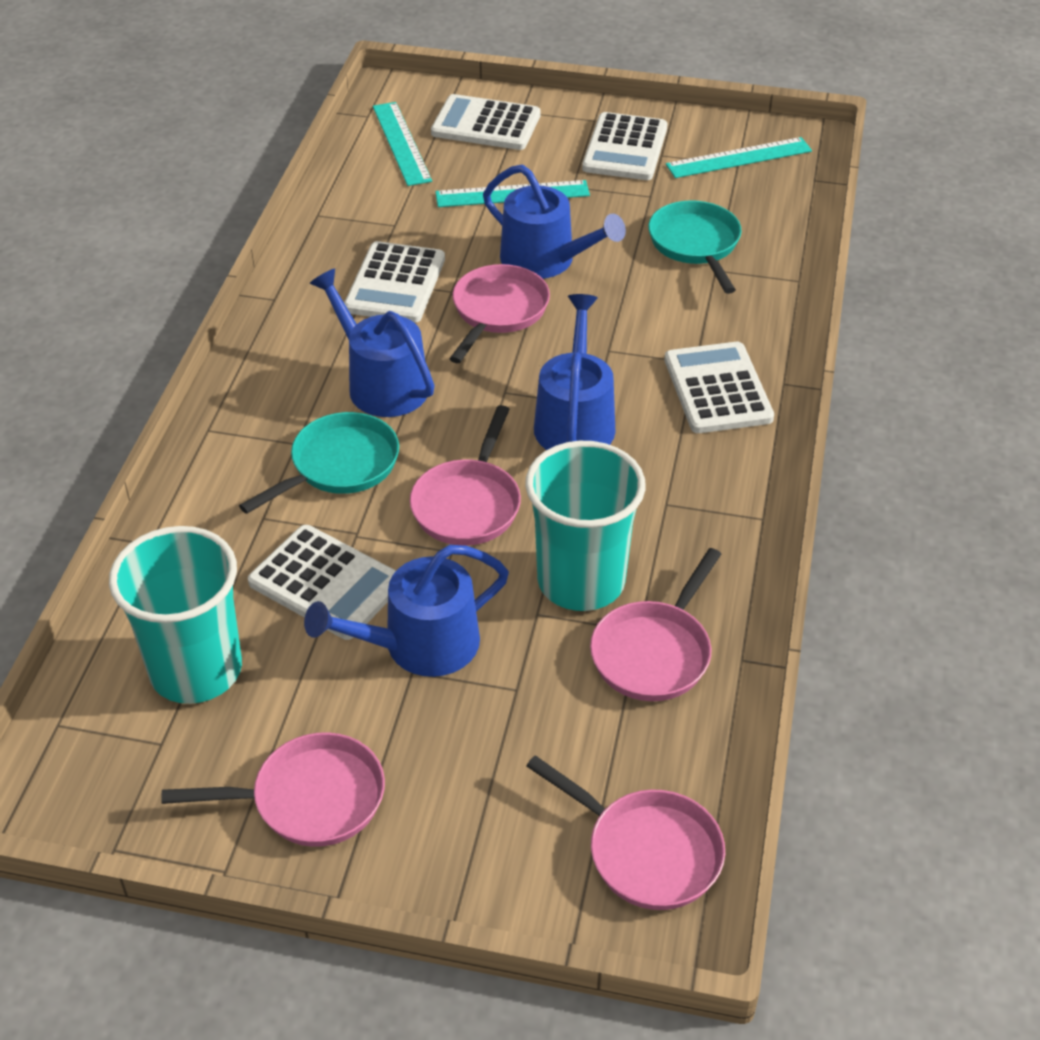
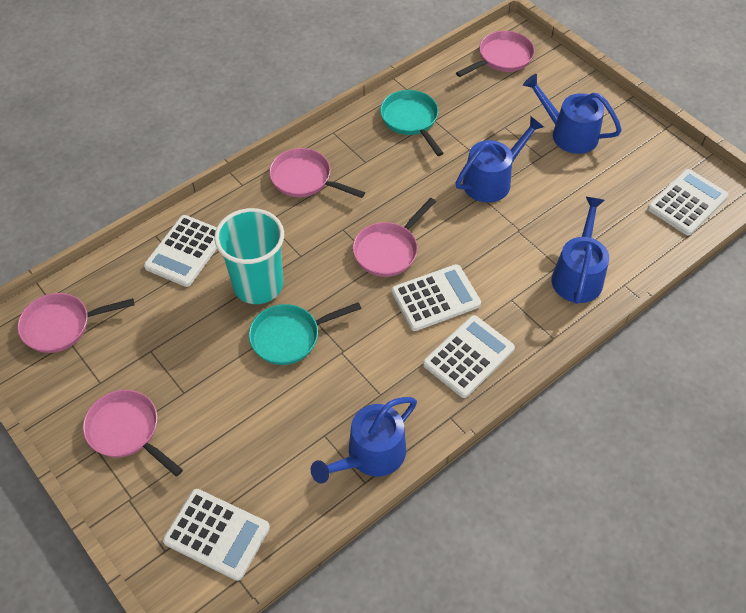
turquoise cup: 2 -> 1
turquoise ruler: 3 -> 0

